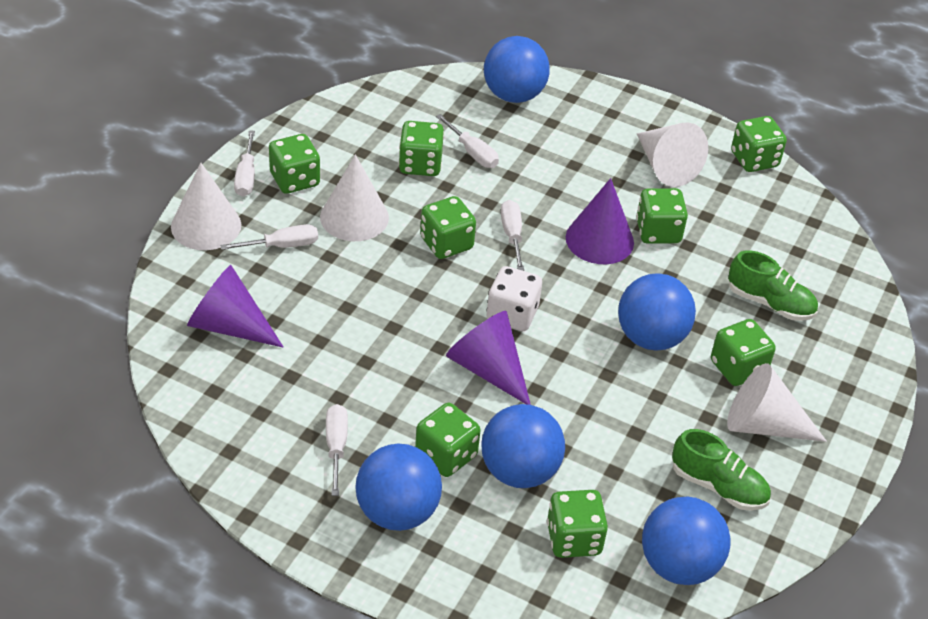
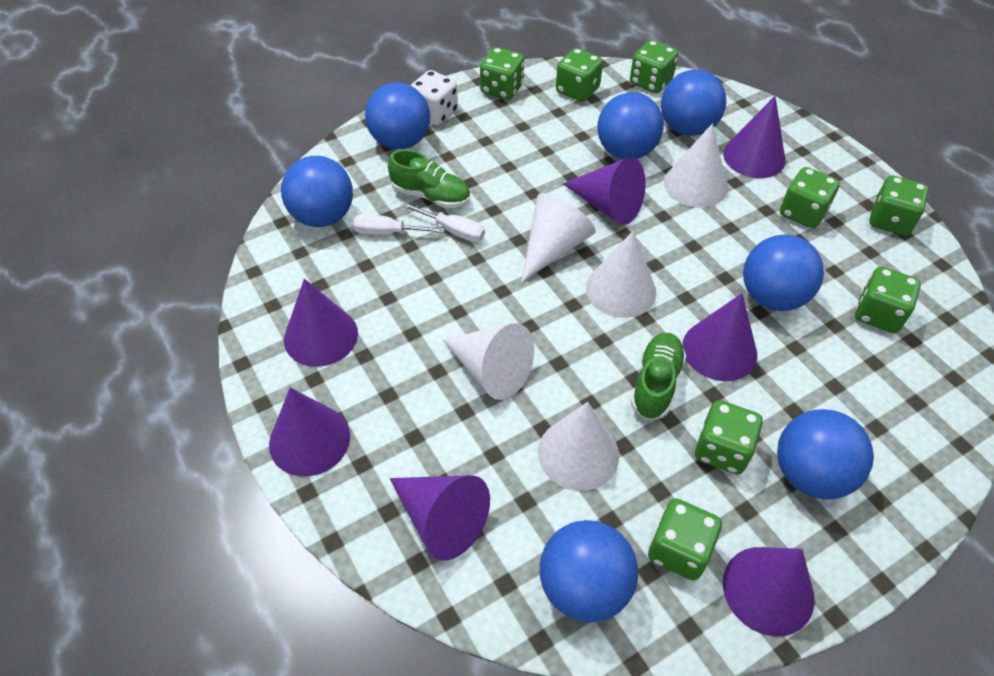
blue ball: 5 -> 7
purple cone: 3 -> 7
white cone: 4 -> 5
white screwdriver: 5 -> 2

